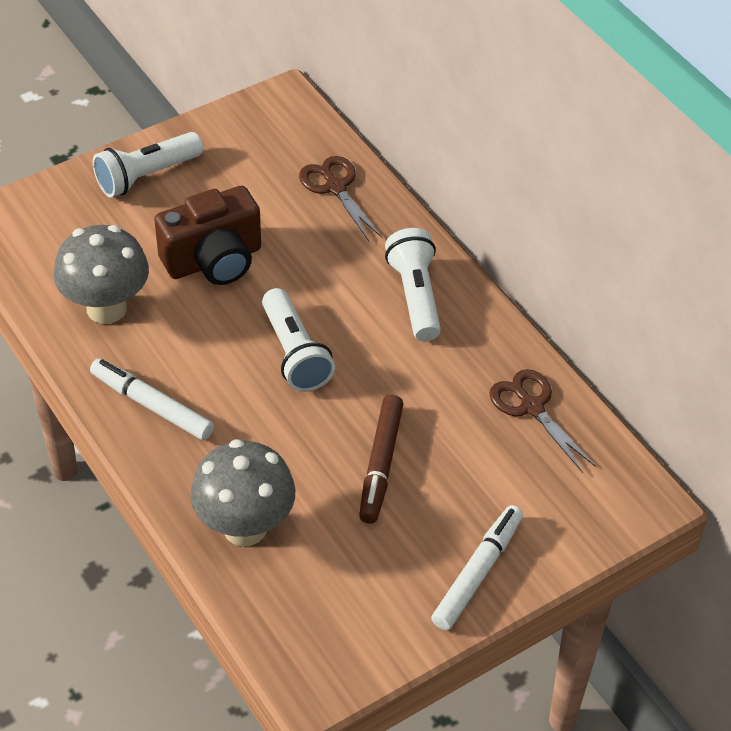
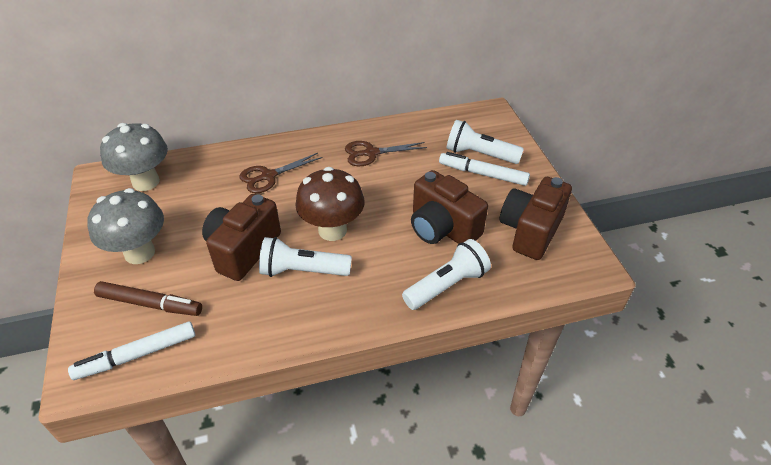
brown camera: 1 -> 3
brown mushroom: 0 -> 1

